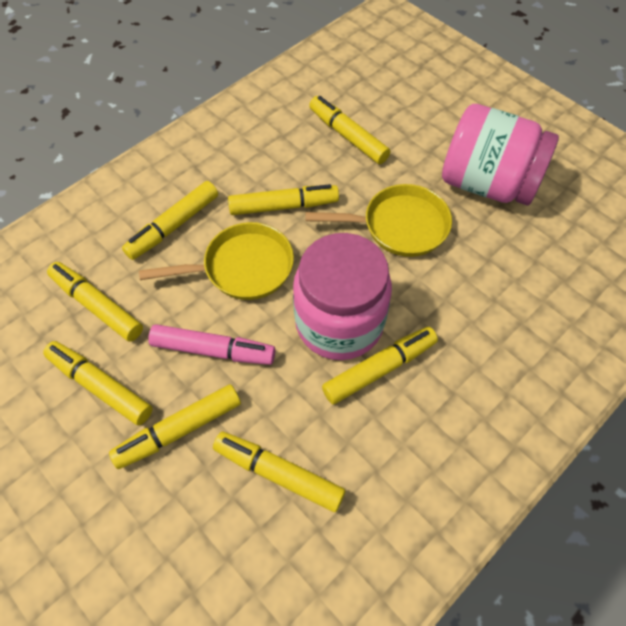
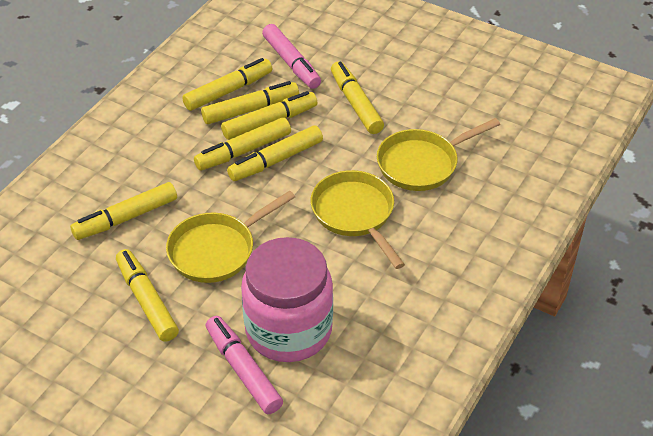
pink jar: 2 -> 1
pink marker: 1 -> 2
yellow pan: 2 -> 3

